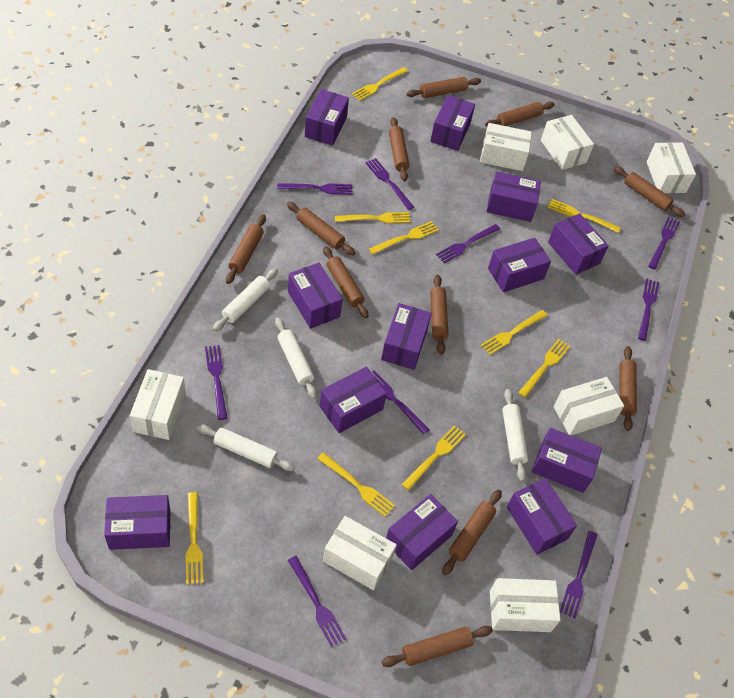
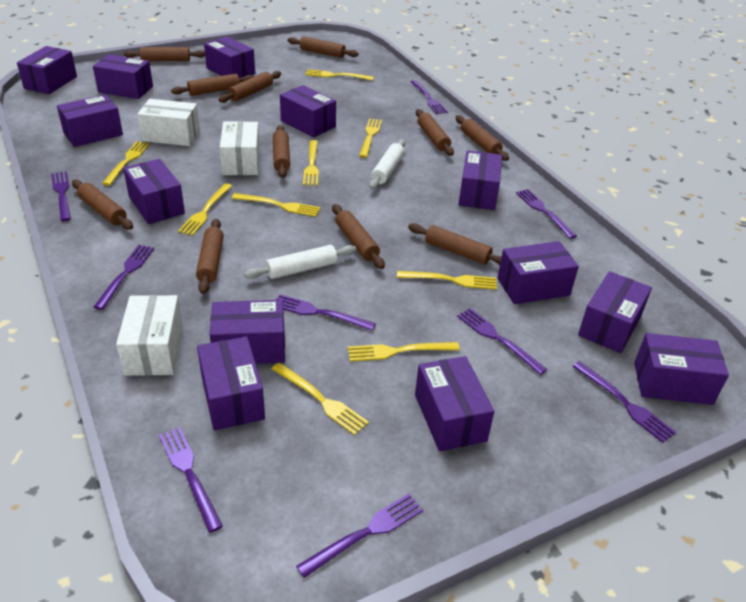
purple box: 12 -> 13
white box: 7 -> 3
white rolling pin: 4 -> 2

